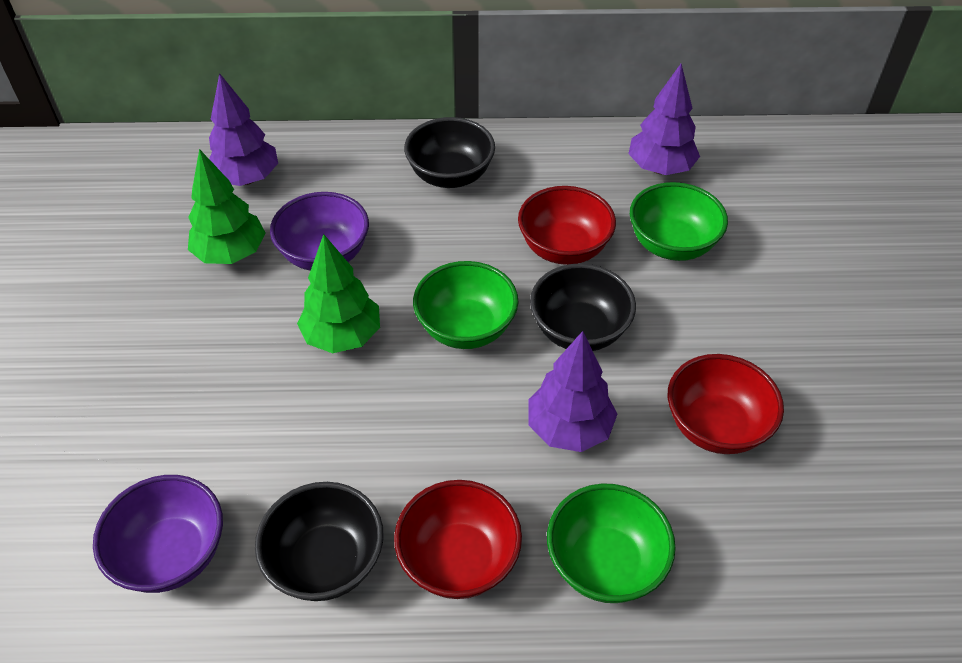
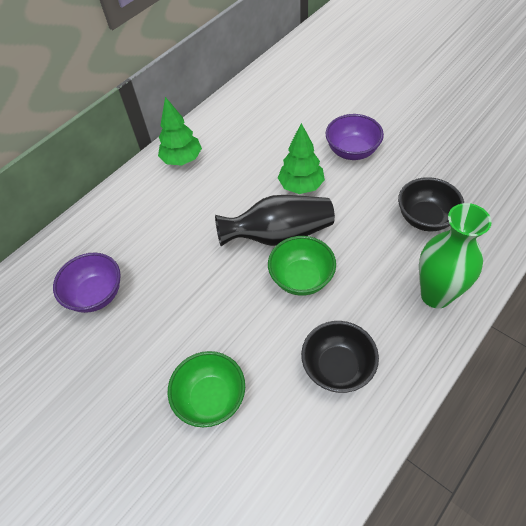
black bowl: 3 -> 2
black vase: 0 -> 1
green bowl: 3 -> 2
green vase: 0 -> 1
purple tree: 3 -> 0
red bowl: 3 -> 0

